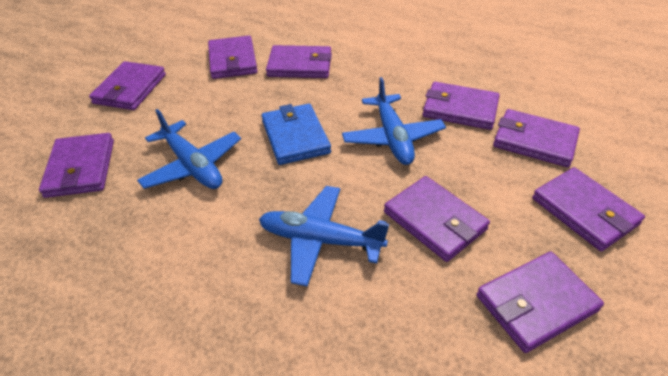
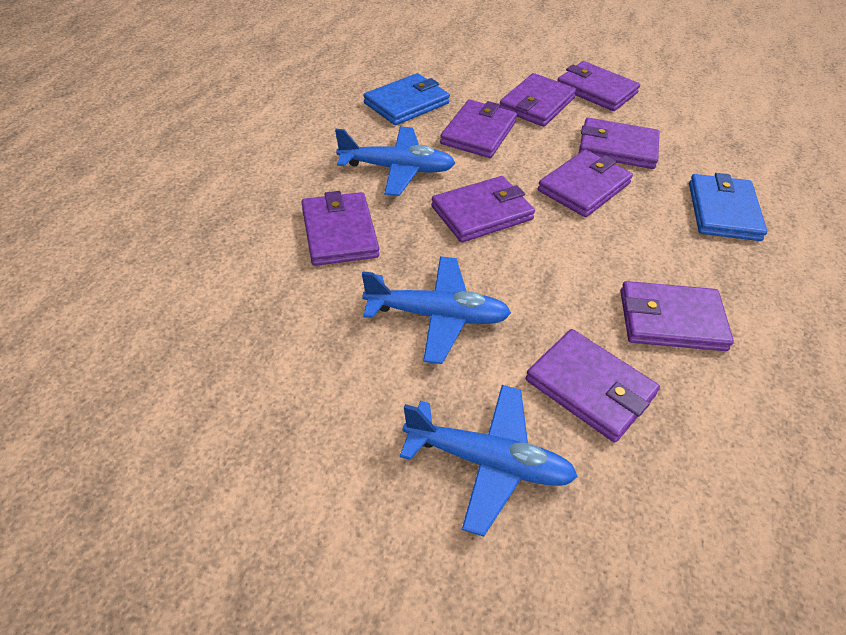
blue wallet: 1 -> 2

